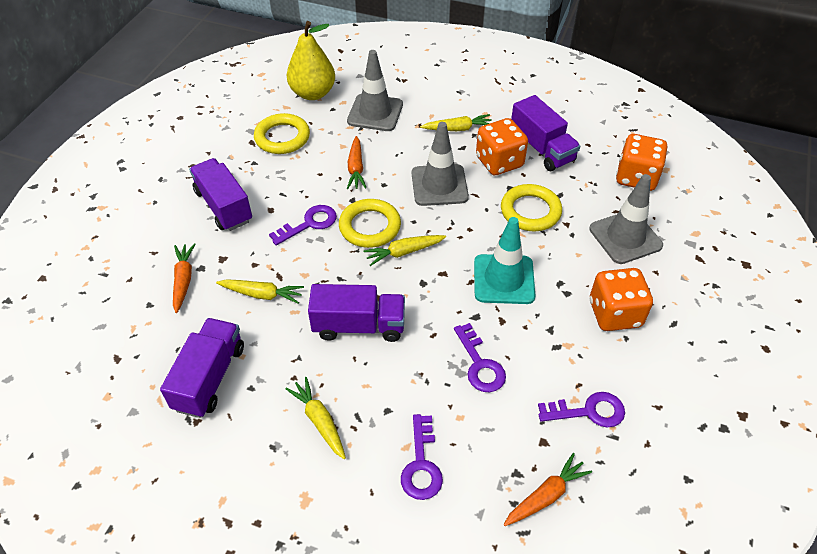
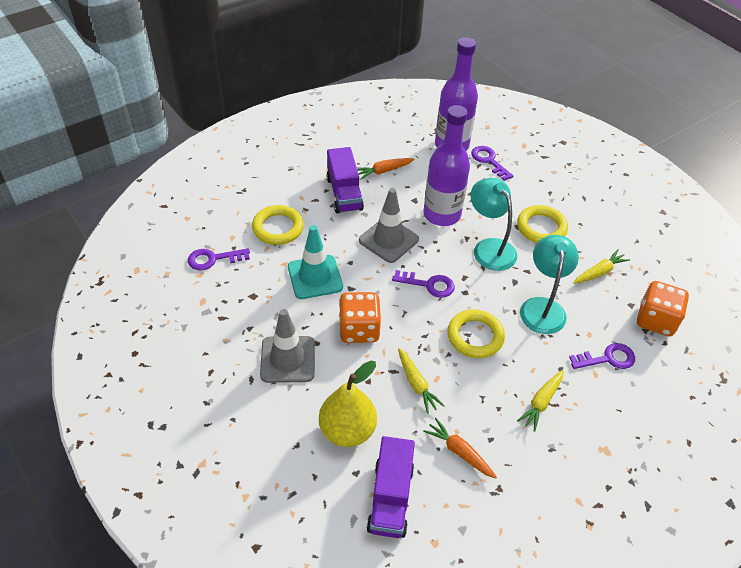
grey traffic cone: 3 -> 2
orange carrot: 3 -> 2
orange dice: 3 -> 2
purple bottle: 0 -> 2
purple truck: 4 -> 2
turquoise lamp: 0 -> 2
yellow carrot: 4 -> 3

